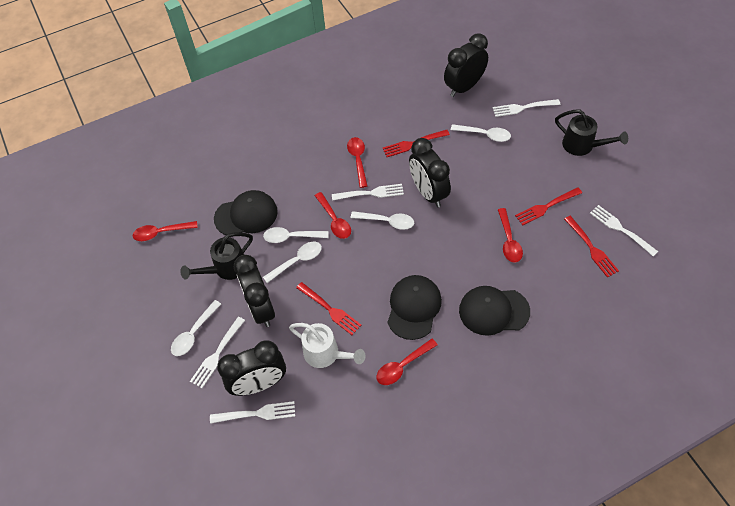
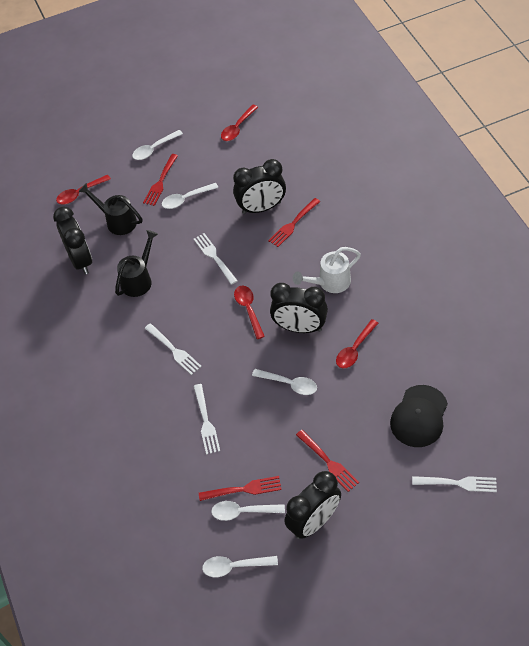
black cap: 3 -> 1
red spoon: 5 -> 4
white fork: 5 -> 4

